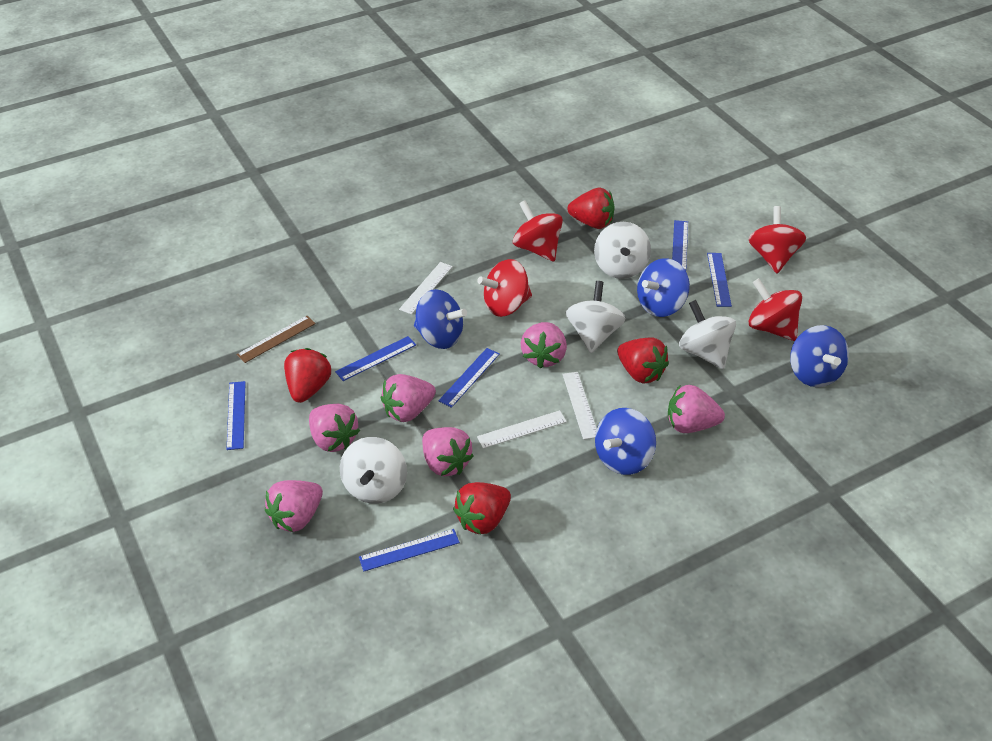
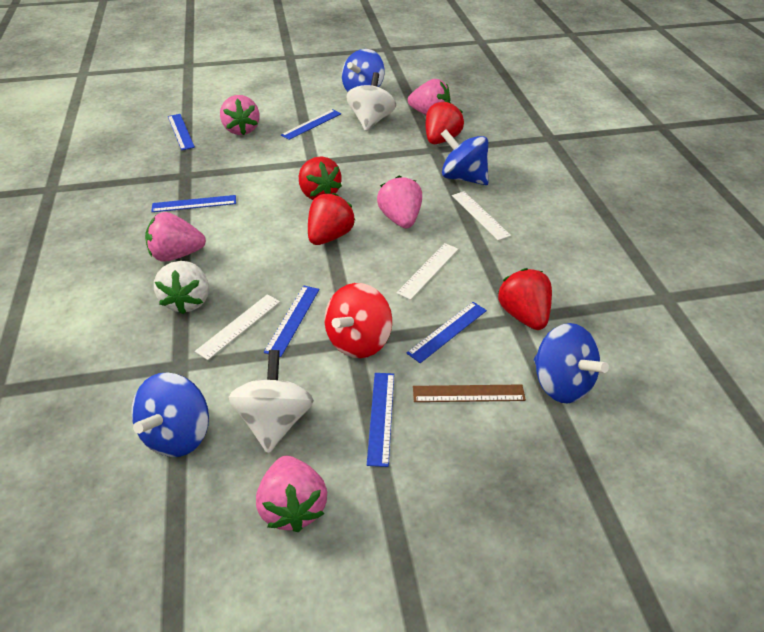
pink strawberry: 6 -> 5
red spinning top: 4 -> 1
white spinning top: 4 -> 2
white strawberry: 0 -> 1

